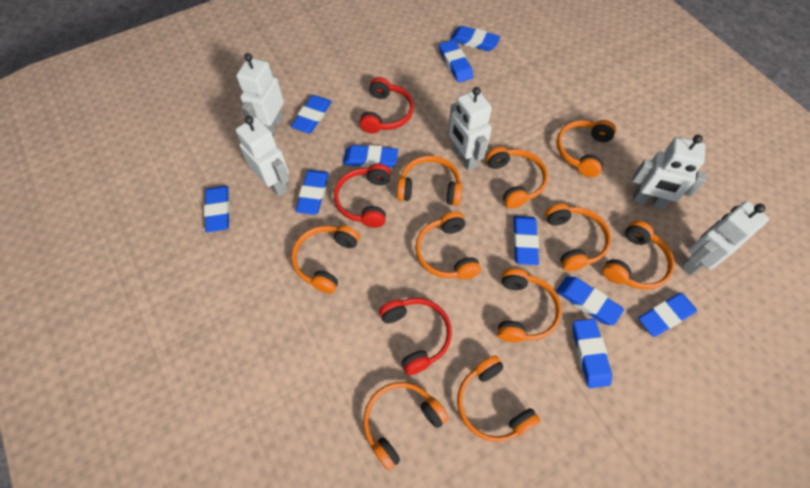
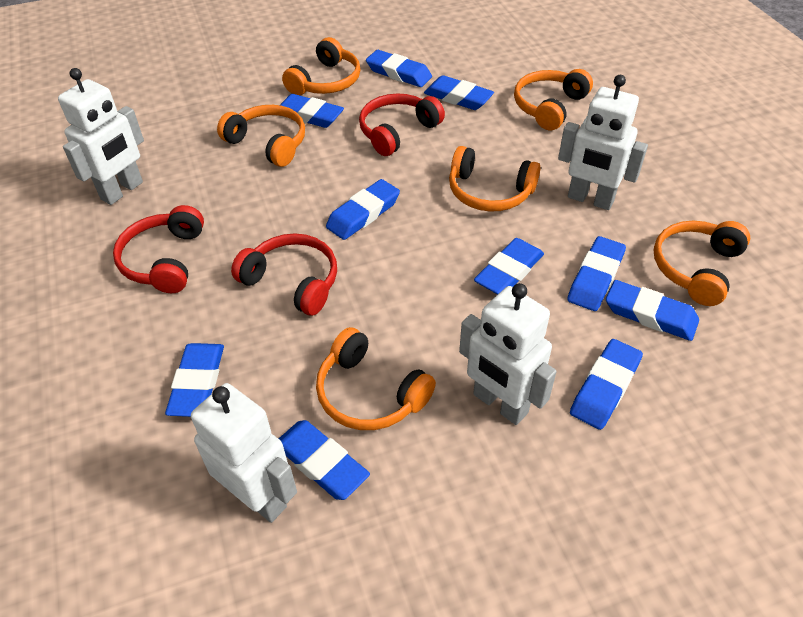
orange headphones: 10 -> 6
white robot: 5 -> 4

